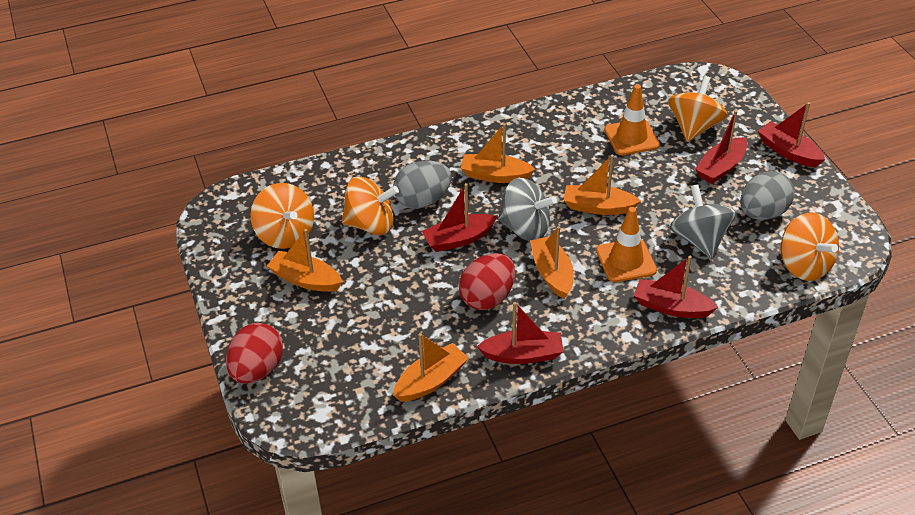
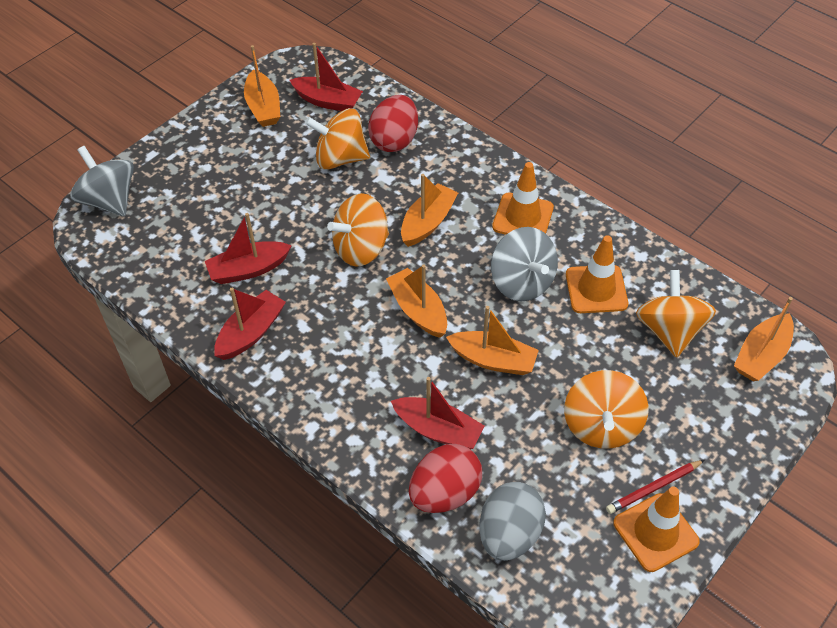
grey egg: 2 -> 1
orange traffic cone: 2 -> 3
red boat: 5 -> 4
red pencil: 0 -> 1

